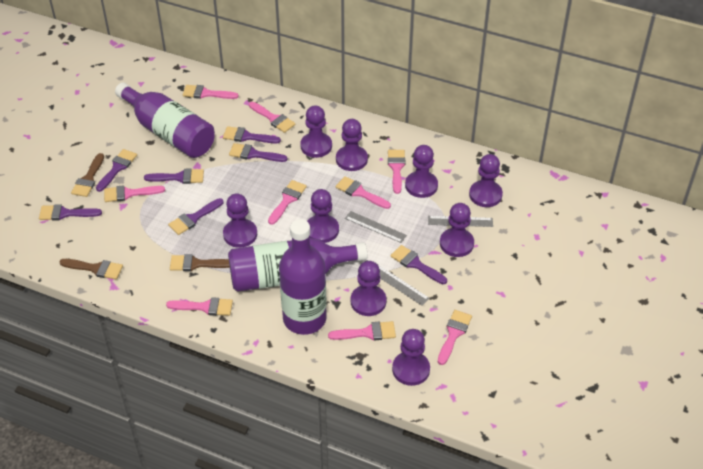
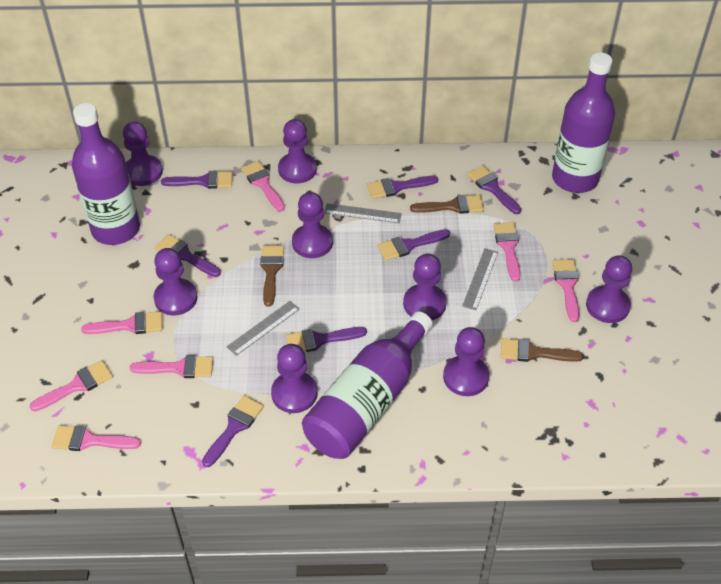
pink brush: 9 -> 7
purple pawn: 9 -> 8

